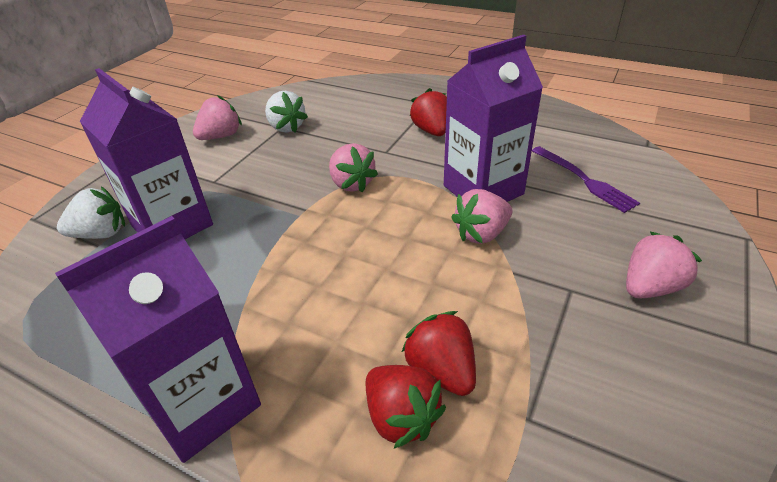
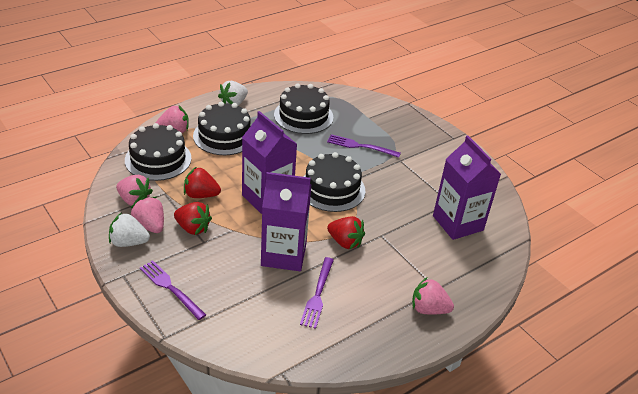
black cake: 0 -> 4
purple fork: 1 -> 3

